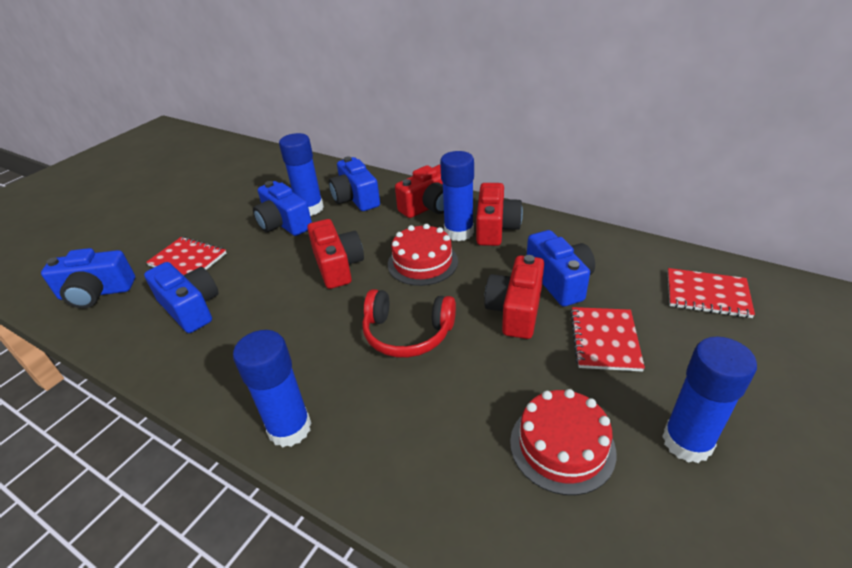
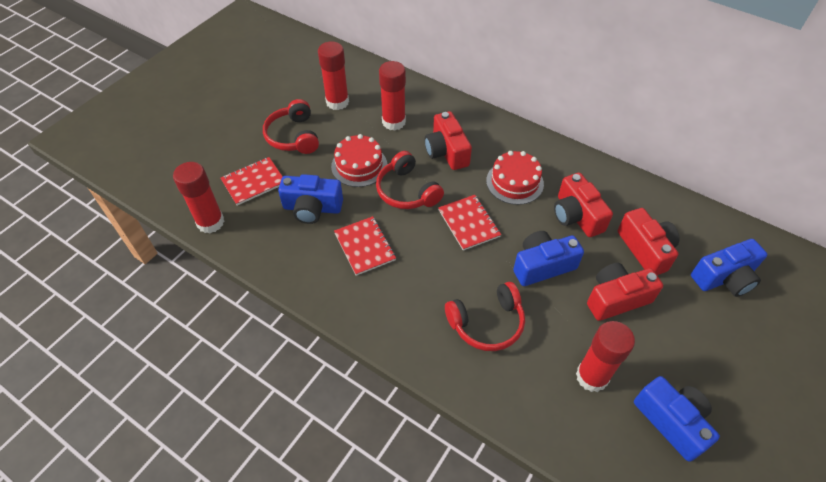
blue camera: 5 -> 4
blue glue stick: 4 -> 0
red glue stick: 0 -> 4
red headphones: 1 -> 3

